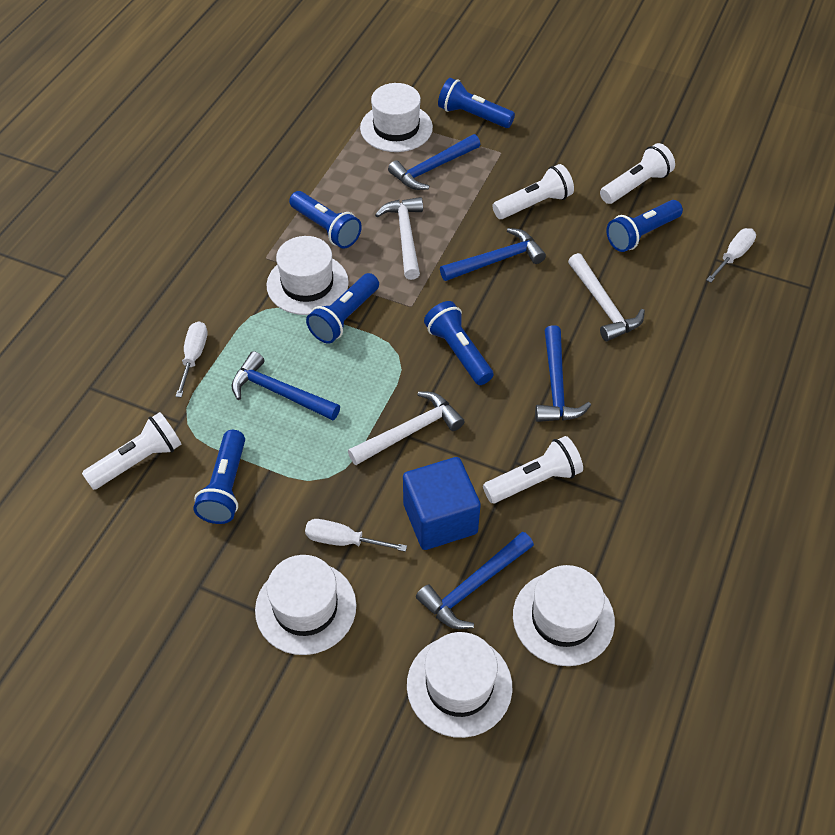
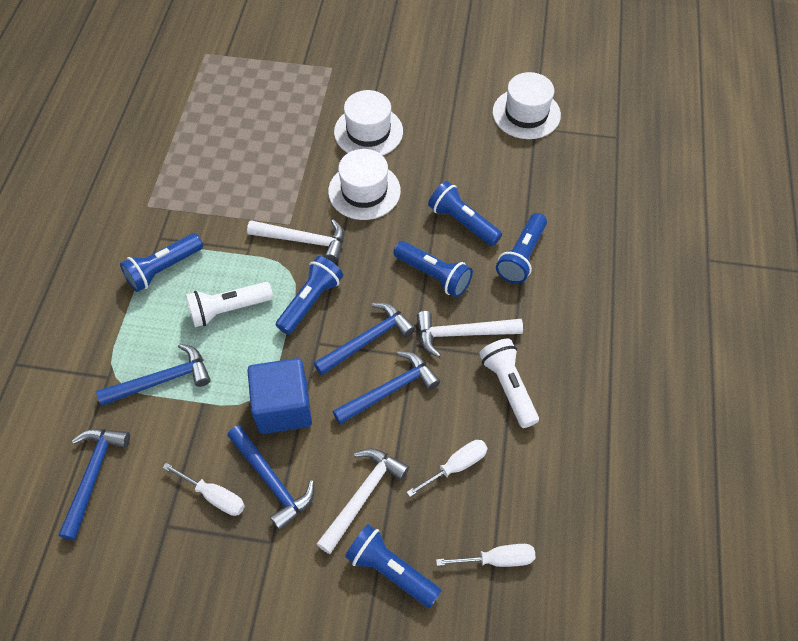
white flashlight: 4 -> 2
white hat: 5 -> 3

